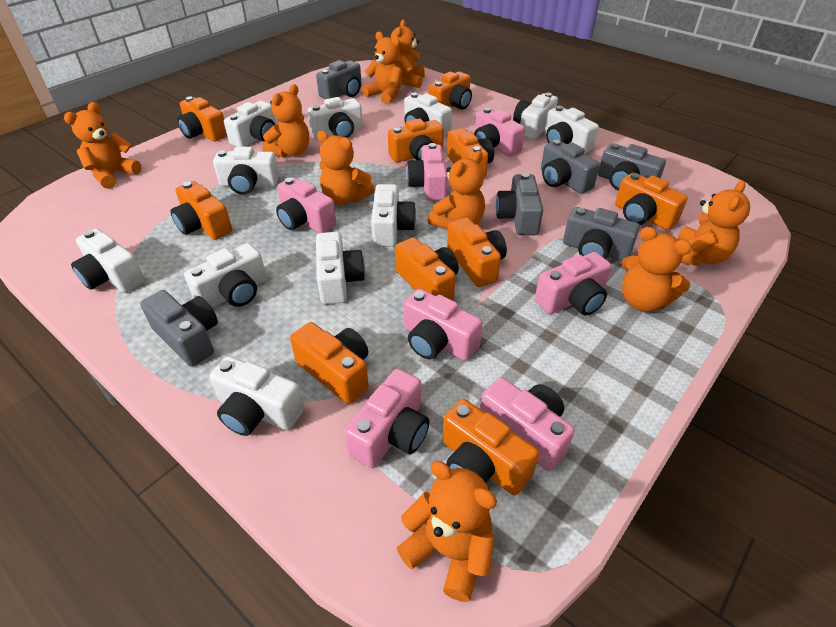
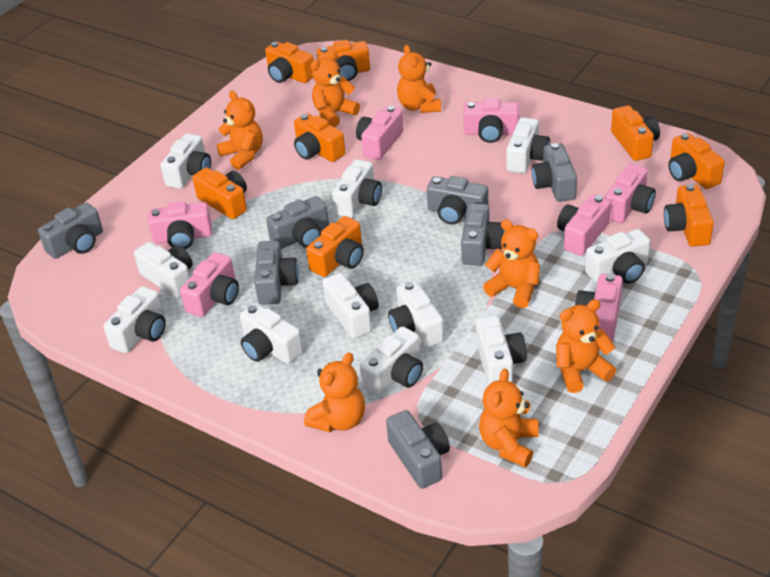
grey camera: 6 -> 7
orange camera: 10 -> 8
orange teddy bear: 9 -> 7

